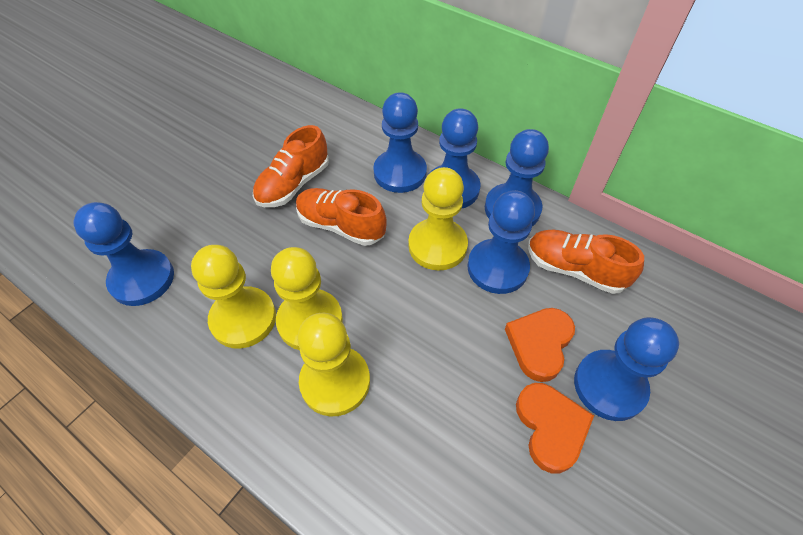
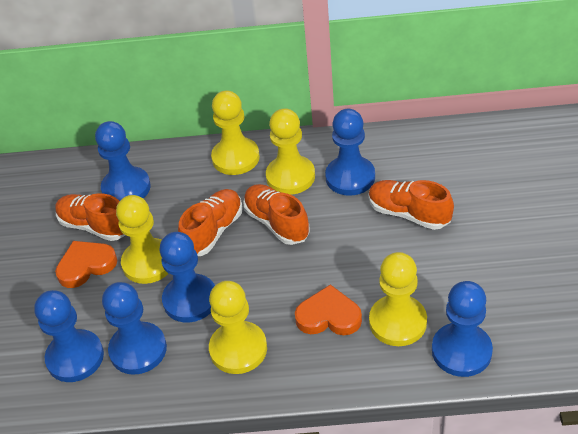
orange shoe: 3 -> 4
yellow pawn: 4 -> 5

